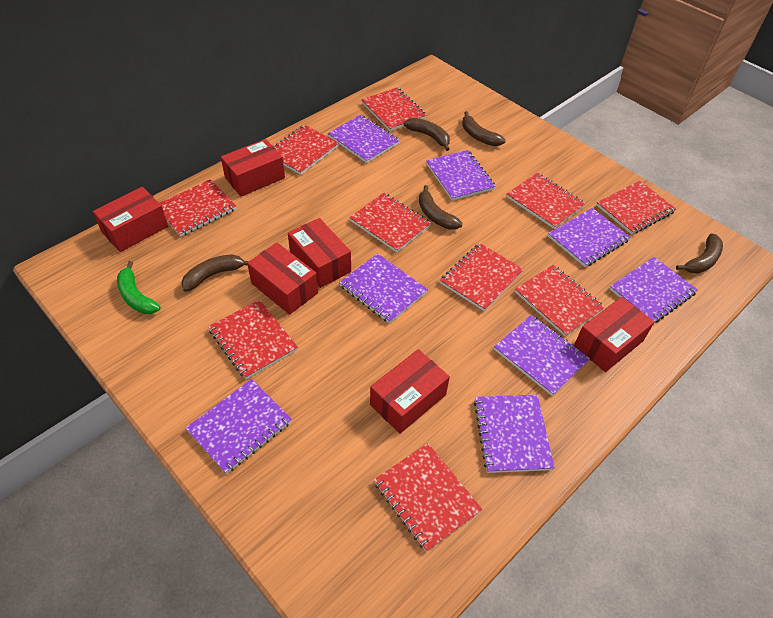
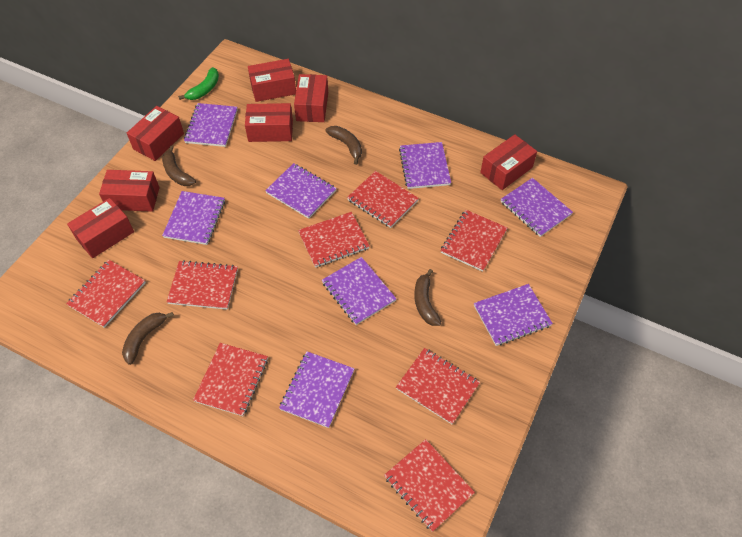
brown banana: 5 -> 4
red box: 6 -> 7
red notebook: 10 -> 8

